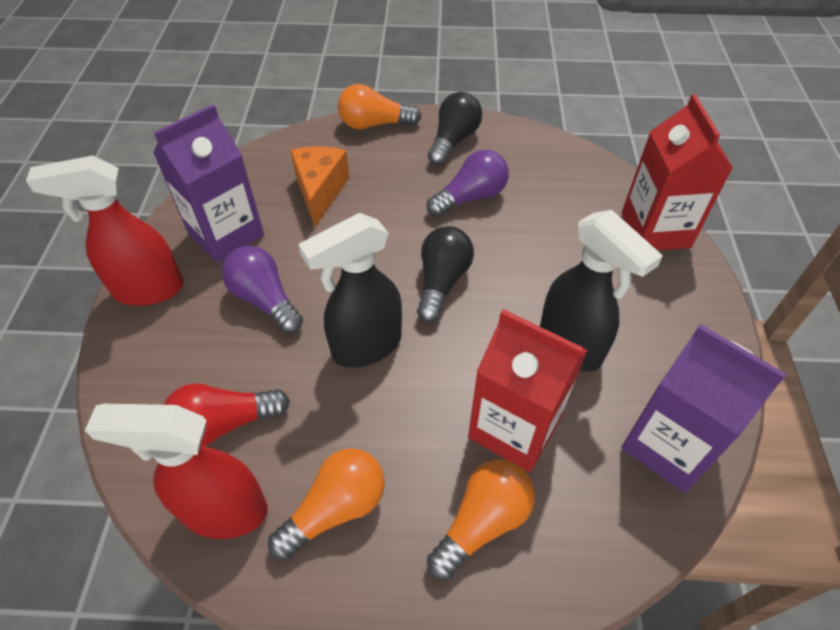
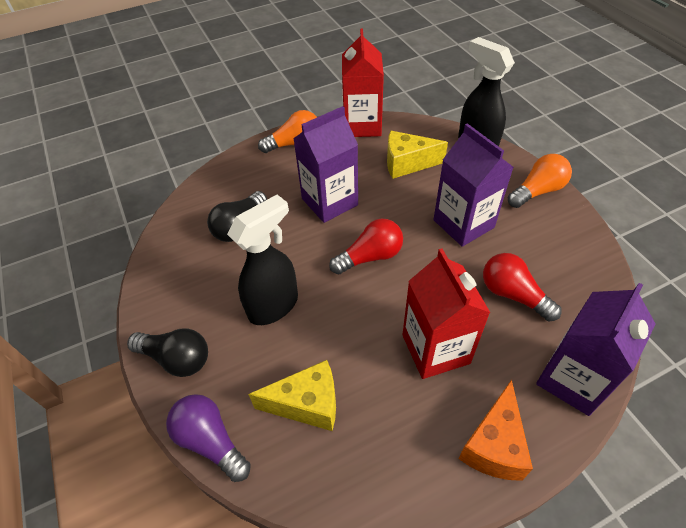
orange light bulb: 3 -> 2
purple carton: 2 -> 3
purple light bulb: 2 -> 1
red light bulb: 1 -> 2
red spray bottle: 2 -> 0
yellow cheese: 0 -> 2

